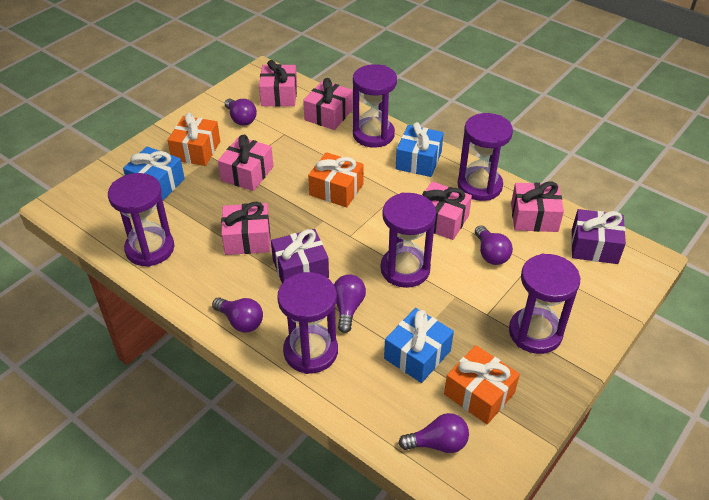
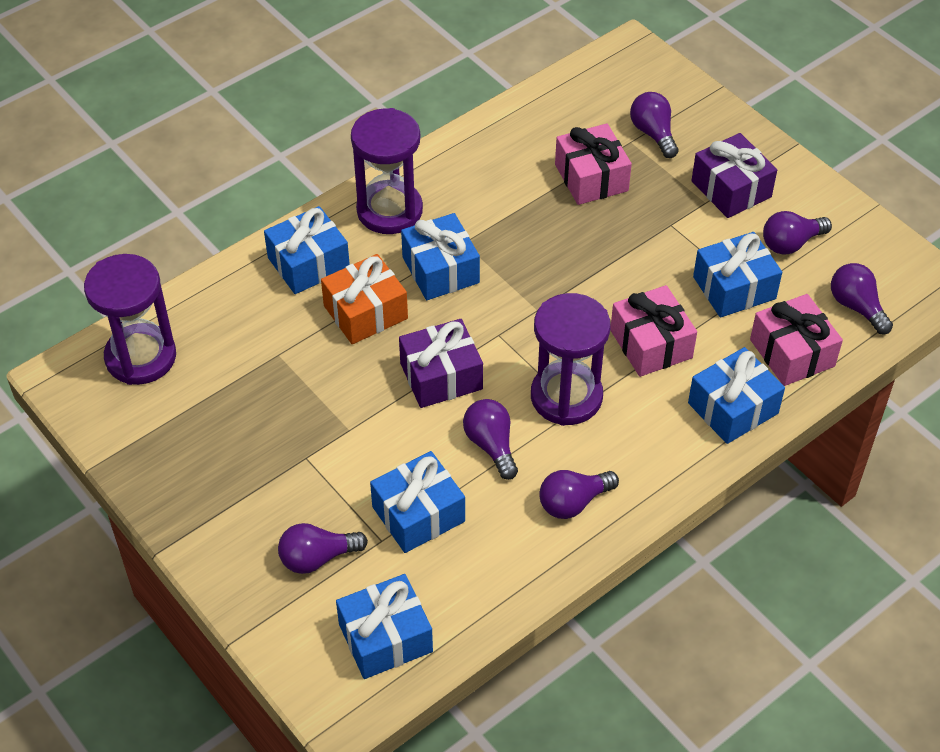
blue gift: 3 -> 6
orange gift: 3 -> 1
pink gift: 6 -> 3
purple hourglass: 6 -> 3
purple light bulb: 5 -> 6

